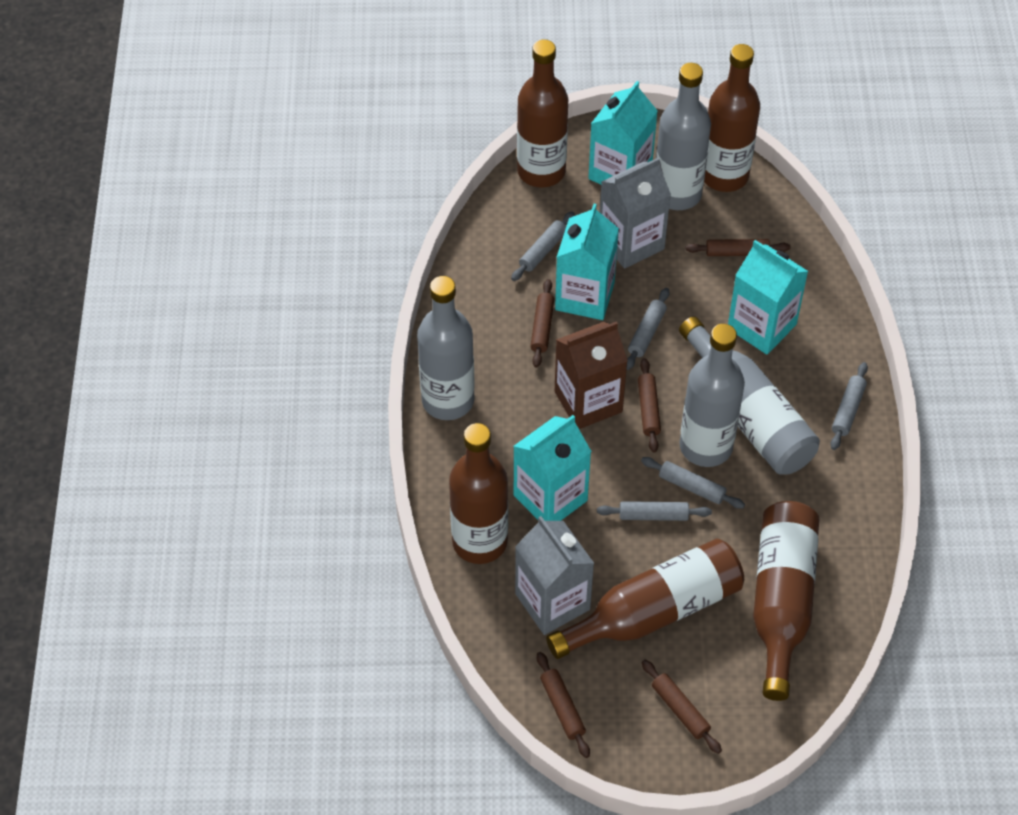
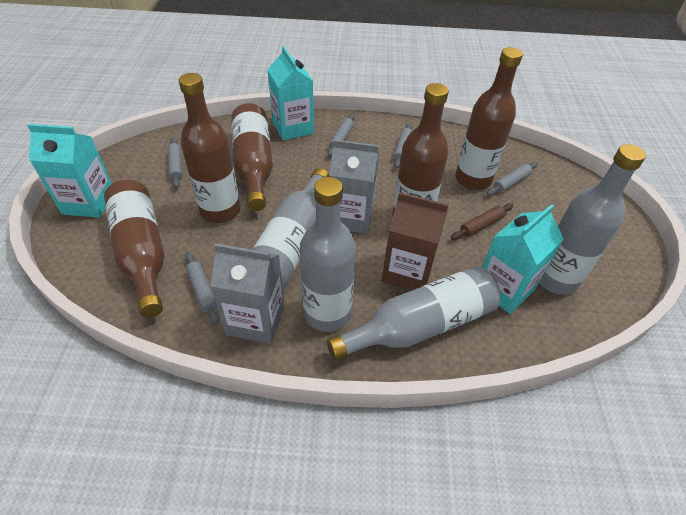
brown rolling pin: 5 -> 1
turquoise carton: 4 -> 3

